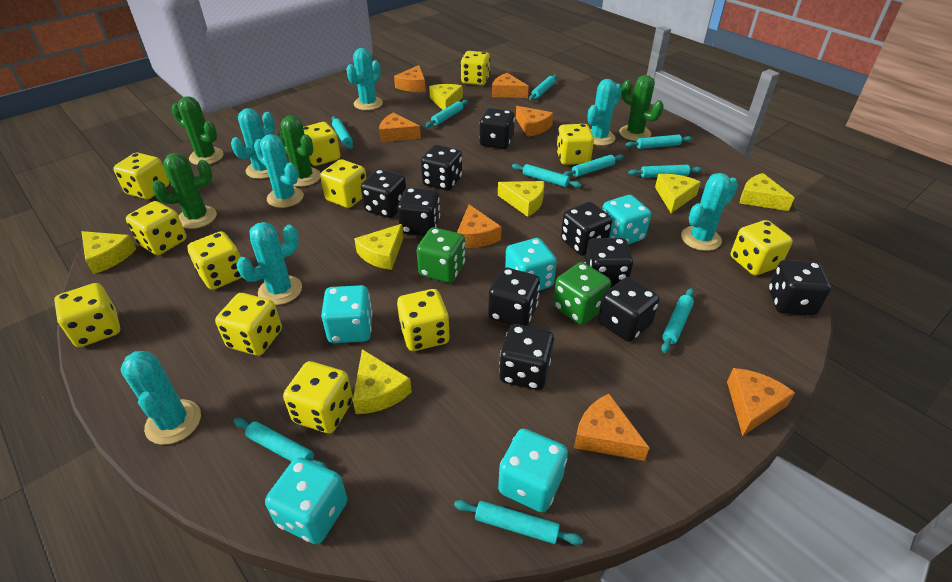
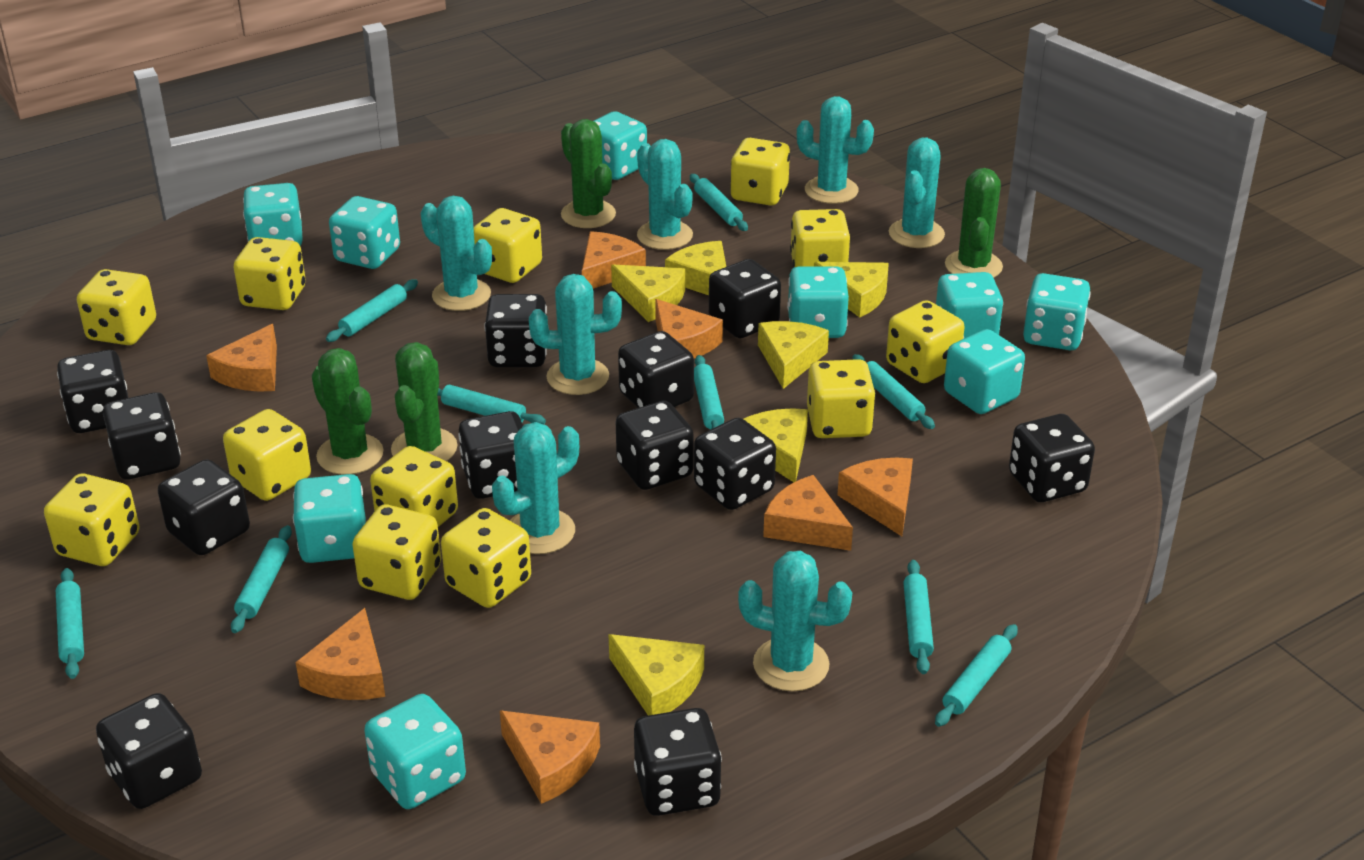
black dice: 10 -> 12
green dice: 2 -> 0
turquoise dice: 5 -> 9
turquoise rolling pin: 10 -> 9
yellow cheese: 7 -> 6

